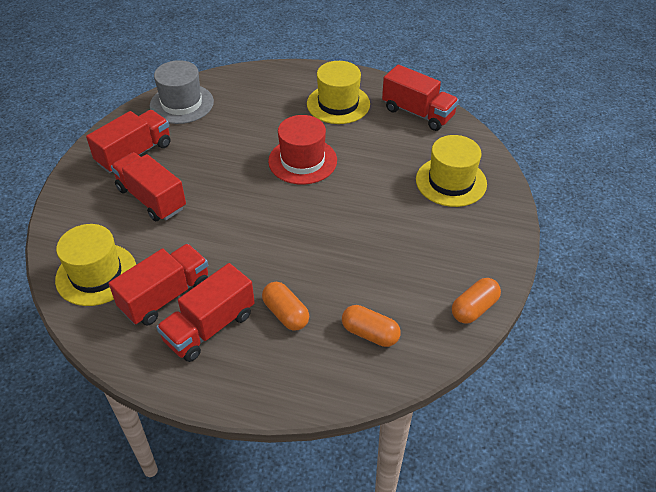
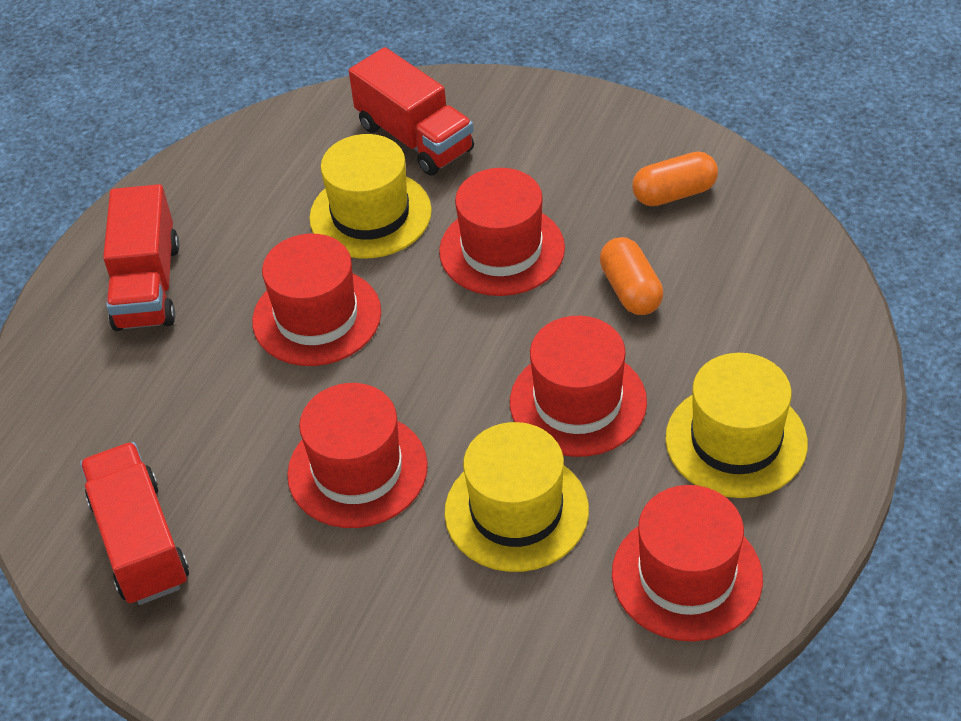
grey hat: 1 -> 0
orange capsule: 3 -> 2
red hat: 1 -> 5
red truck: 5 -> 3

